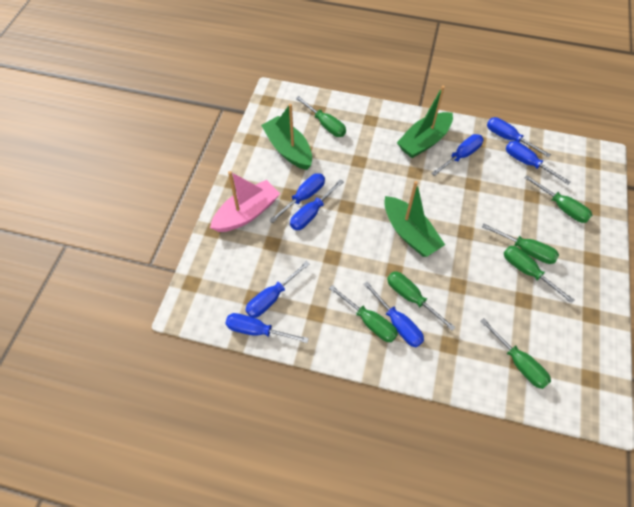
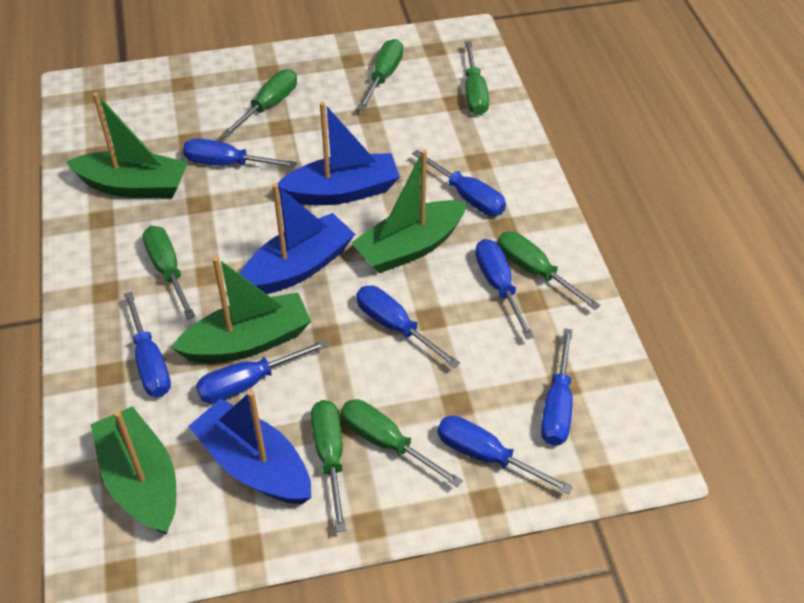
blue boat: 0 -> 3
green boat: 3 -> 4
pink boat: 1 -> 0

